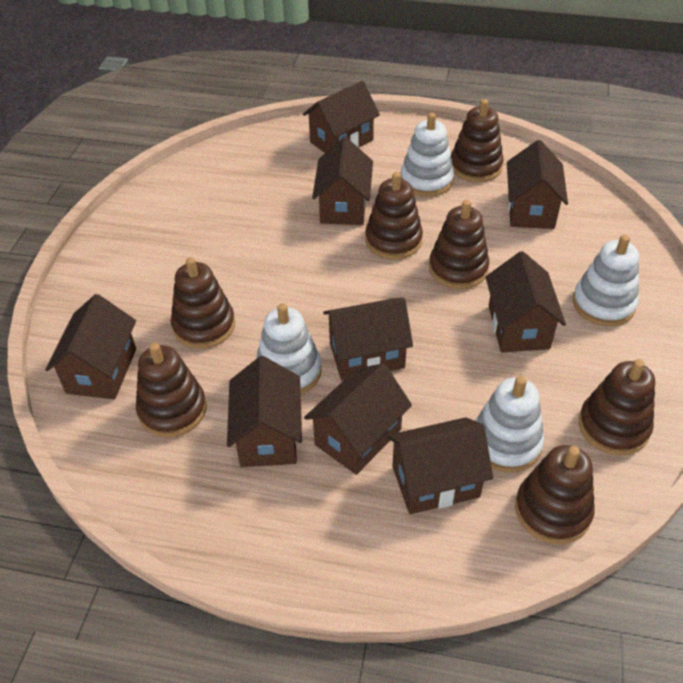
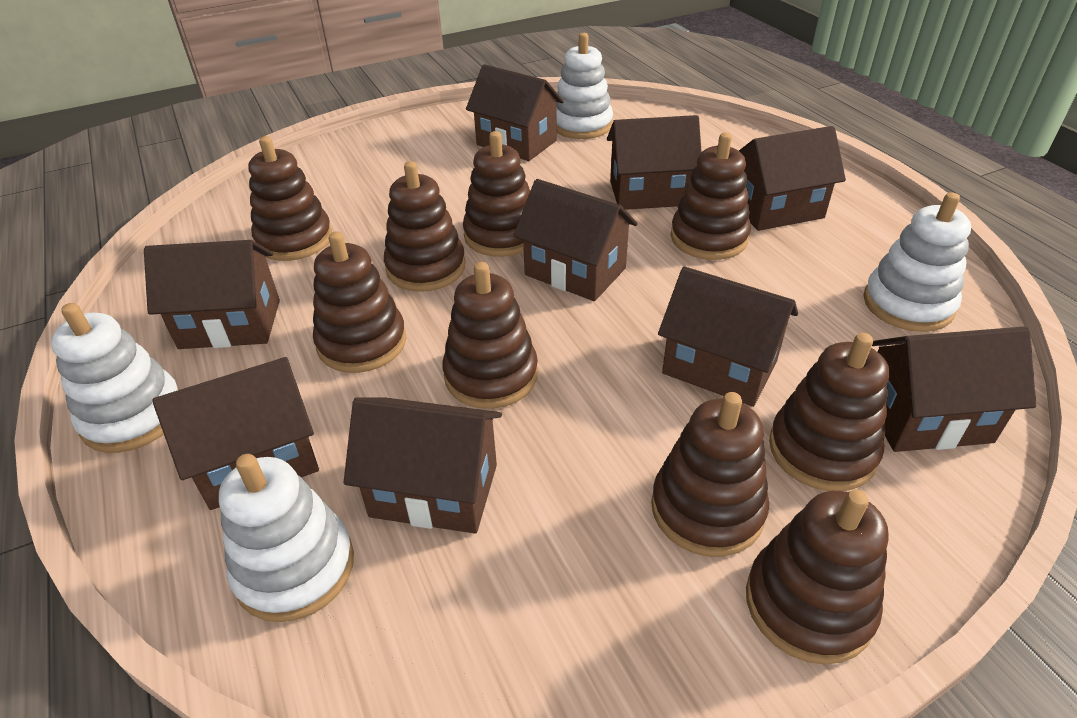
brown stacking toy: 7 -> 9

